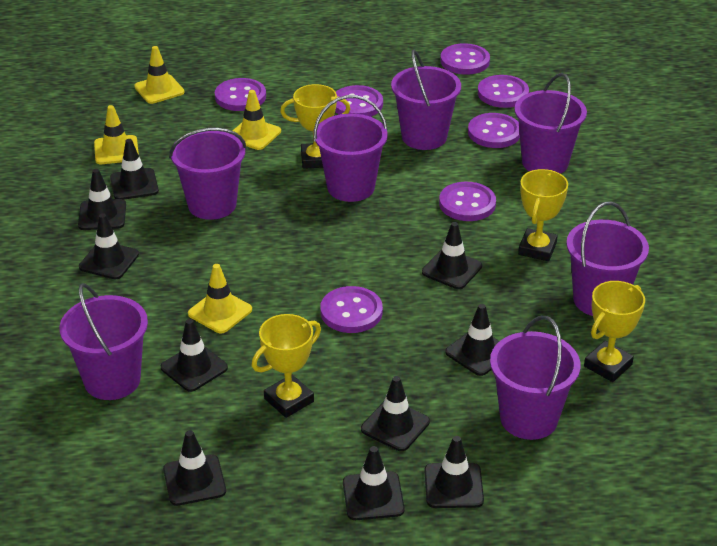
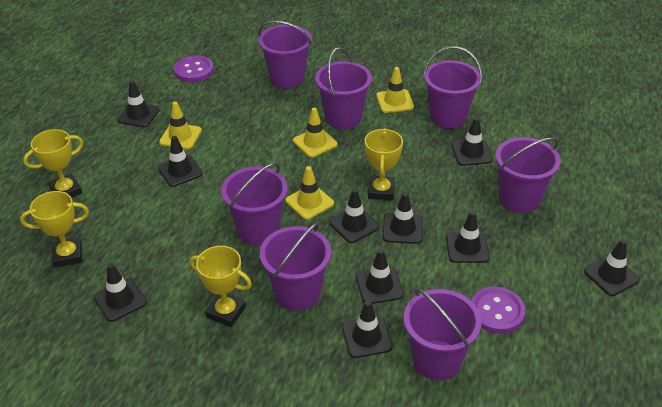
purple button: 7 -> 2

